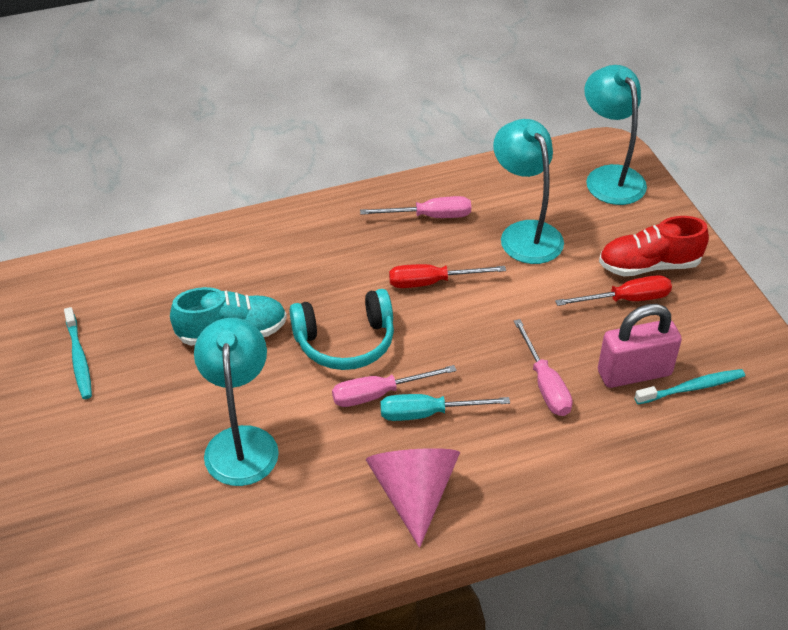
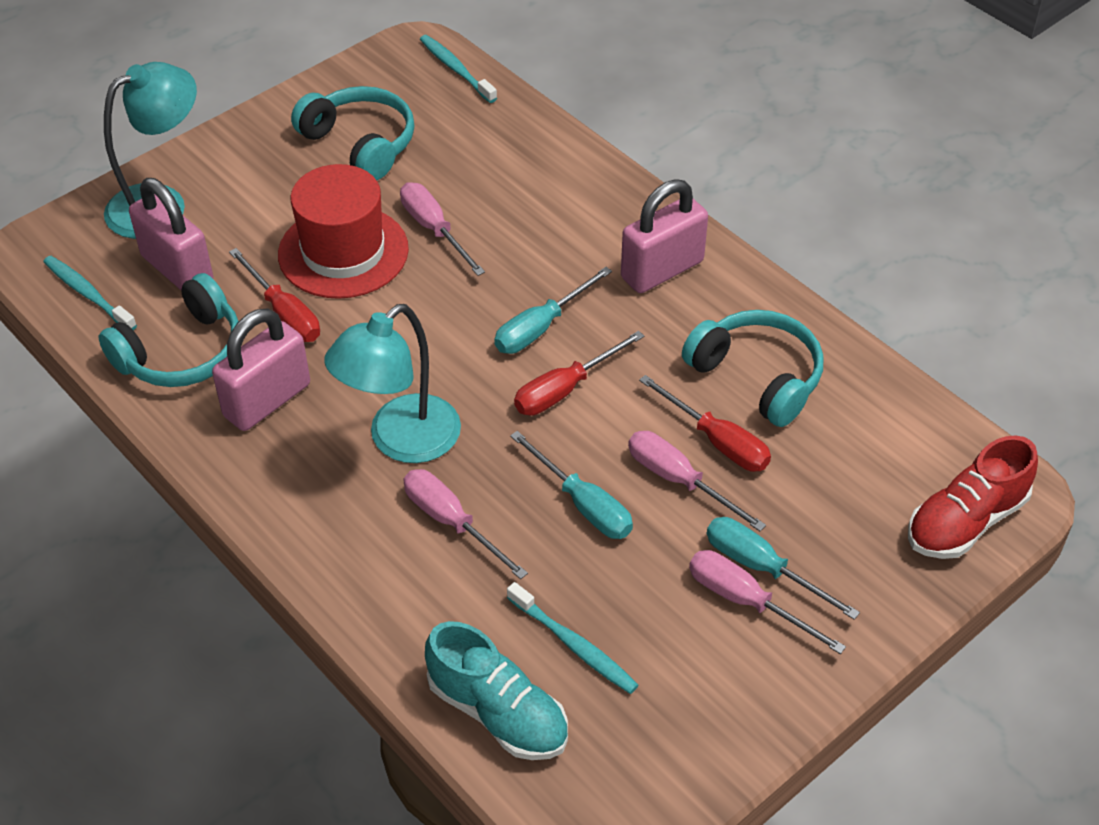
pink cone: 1 -> 0
pink padlock: 1 -> 3
pink screwdriver: 3 -> 4
red hat: 0 -> 1
red screwdriver: 2 -> 3
turquoise headphones: 1 -> 3
turquoise lamp: 3 -> 2
turquoise screwdriver: 1 -> 3
turquoise toothbrush: 2 -> 3

